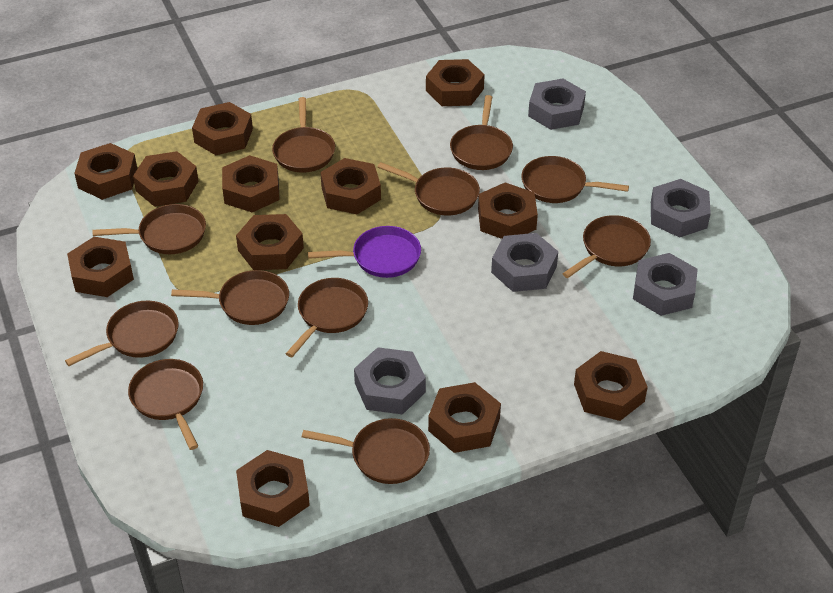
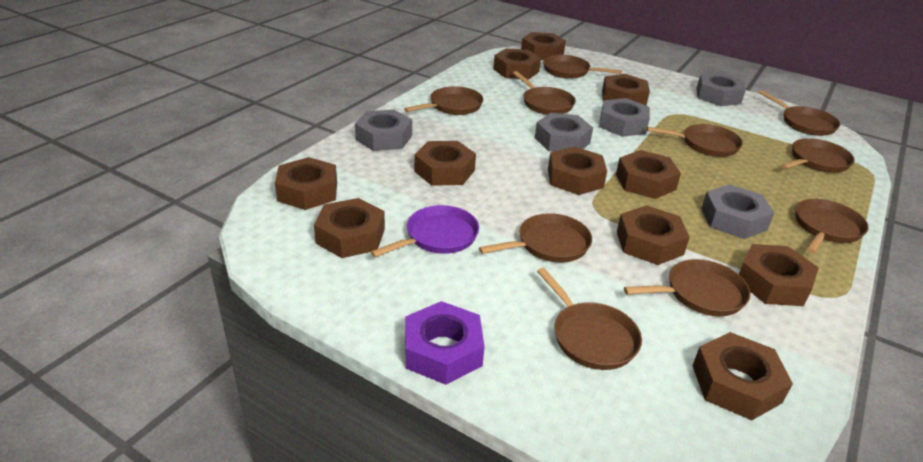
brown nut: 12 -> 11
brown pan: 11 -> 10
purple nut: 0 -> 1

